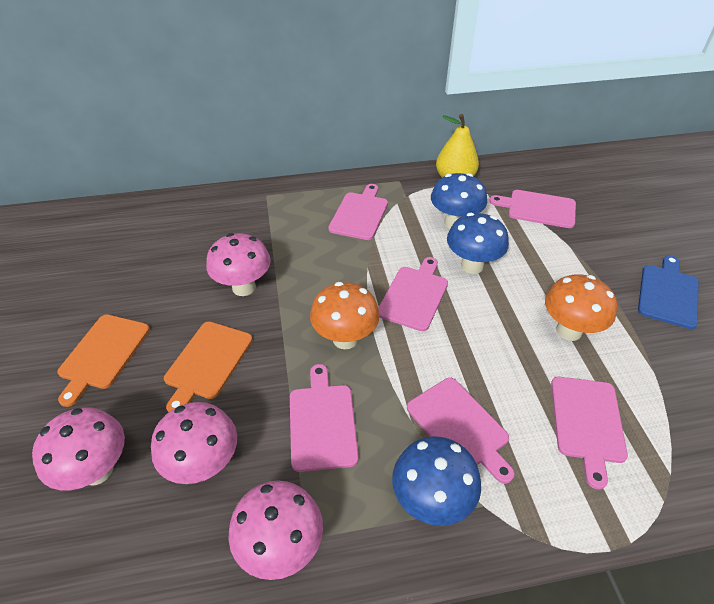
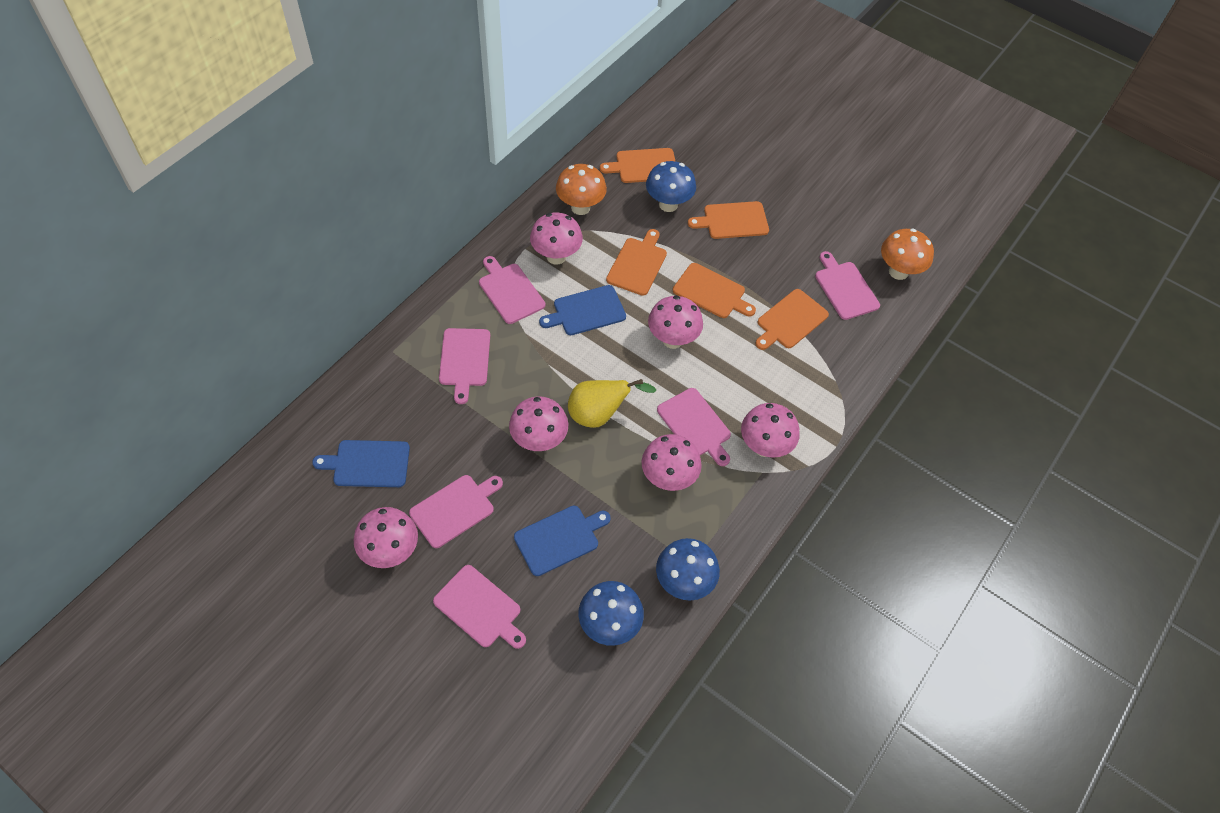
blue cutting board: 1 -> 3
orange cutting board: 2 -> 5
pink mushroom: 4 -> 6

